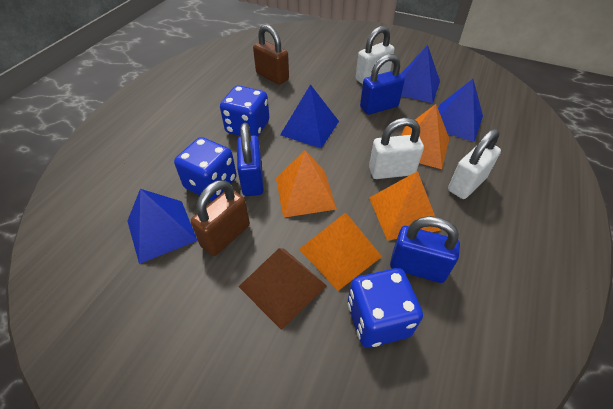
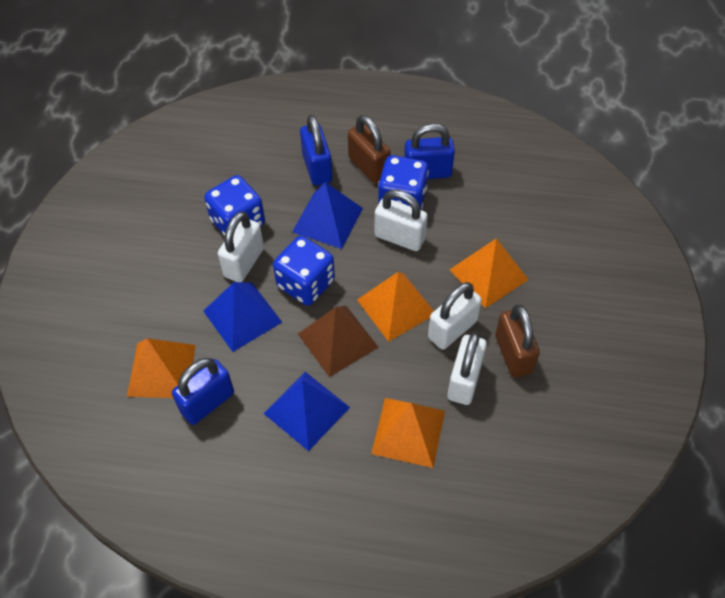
blue pyramid: 4 -> 3
white padlock: 3 -> 4

